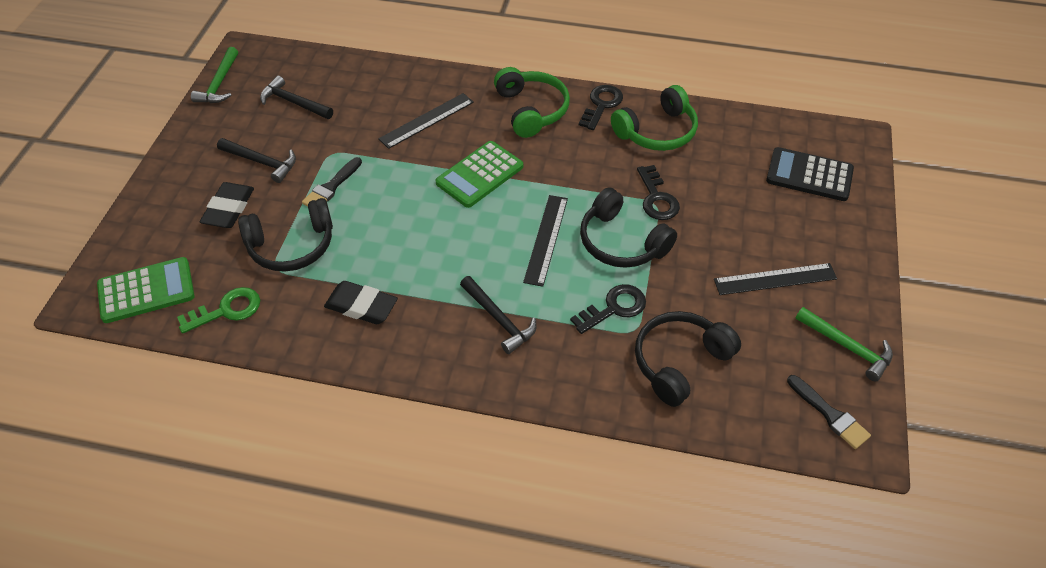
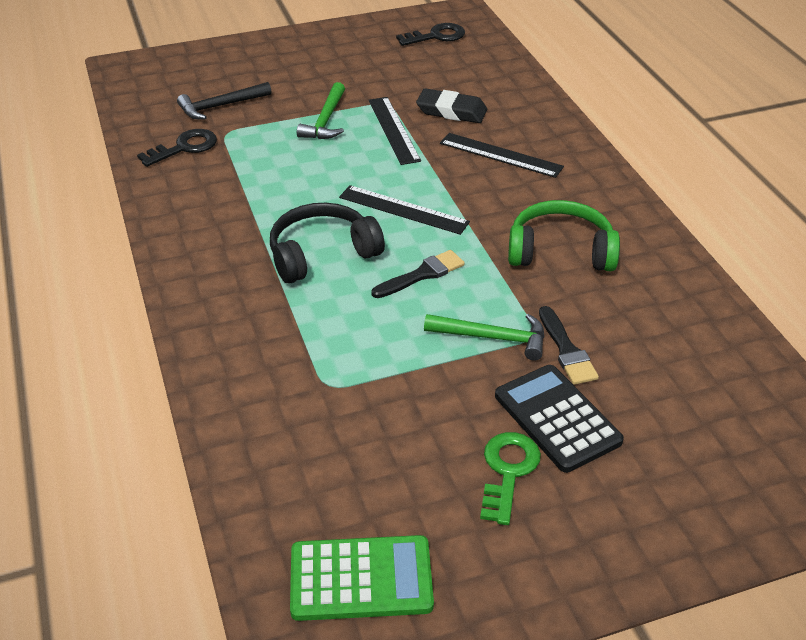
black eraser: 2 -> 1
black hammer: 3 -> 1
black headphones: 3 -> 1
black key: 3 -> 2
green calculator: 2 -> 1
green headphones: 2 -> 1

